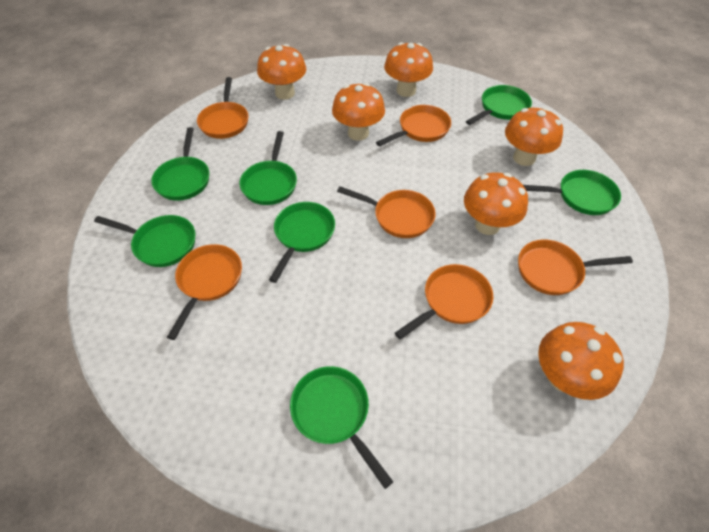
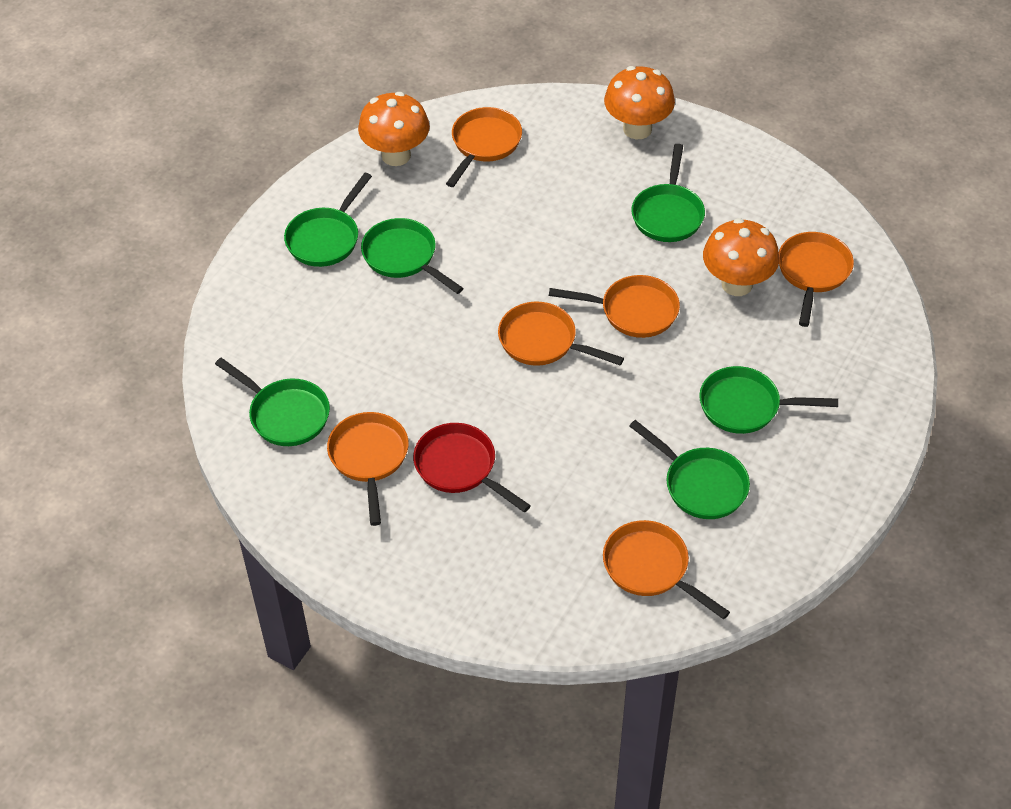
green pan: 7 -> 6
orange mushroom: 6 -> 3
red pan: 0 -> 1

